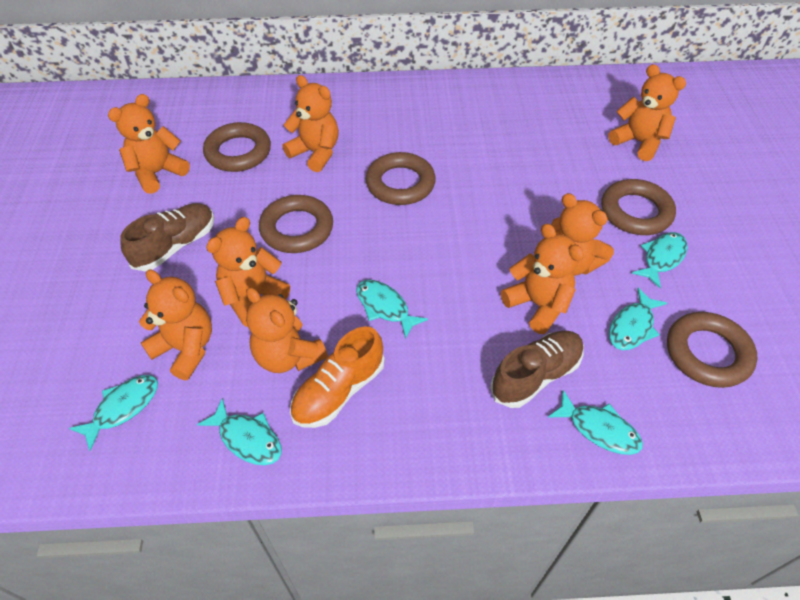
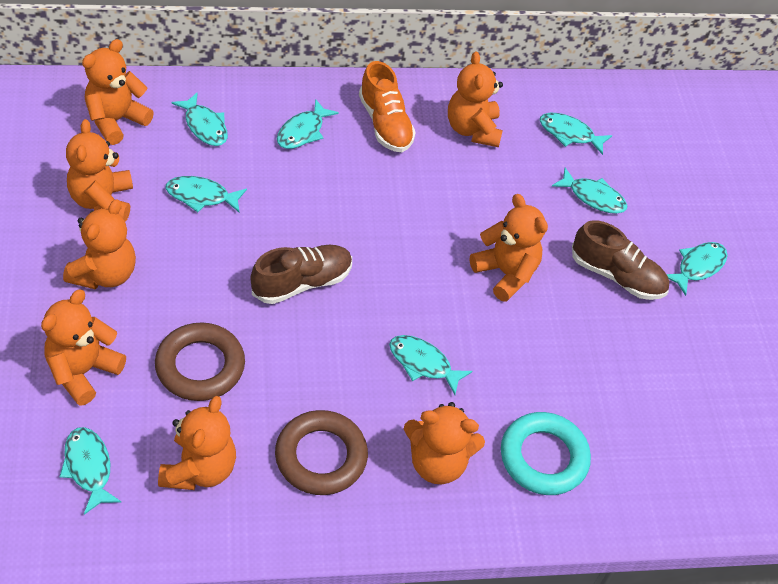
brown ring: 5 -> 2
turquoise fish: 6 -> 8
turquoise ring: 0 -> 1

